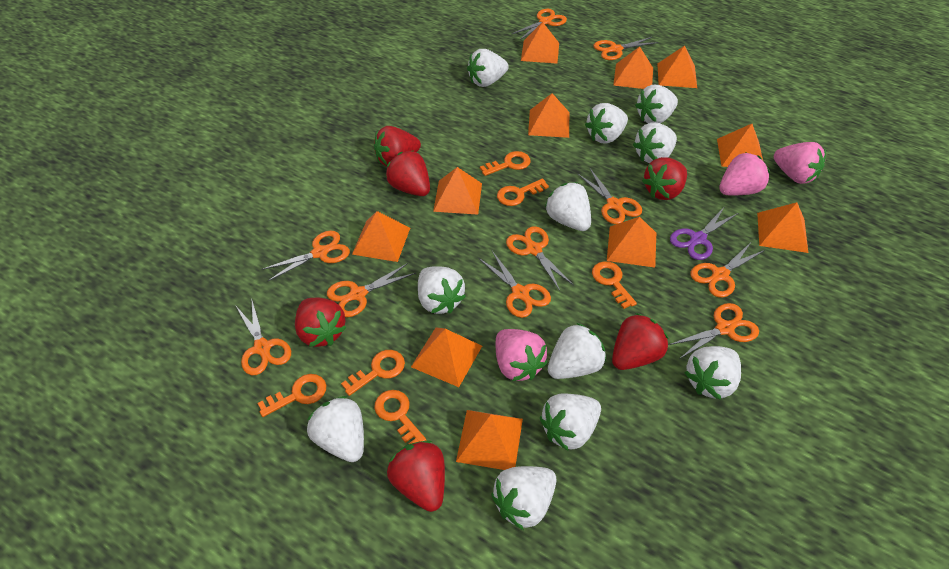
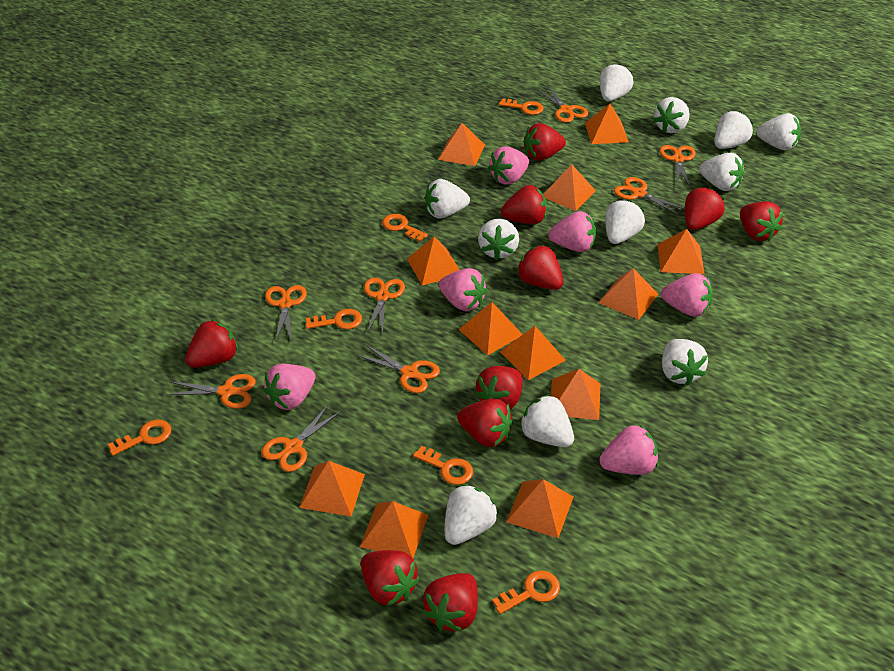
orange pyramid: 11 -> 12
orange scissors: 10 -> 8
pink strawberry: 3 -> 6
purple scissors: 1 -> 0
red strawberry: 6 -> 10

